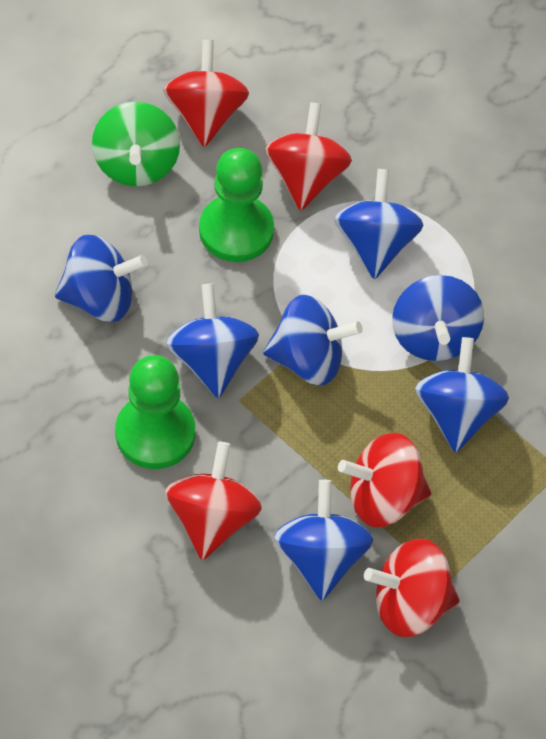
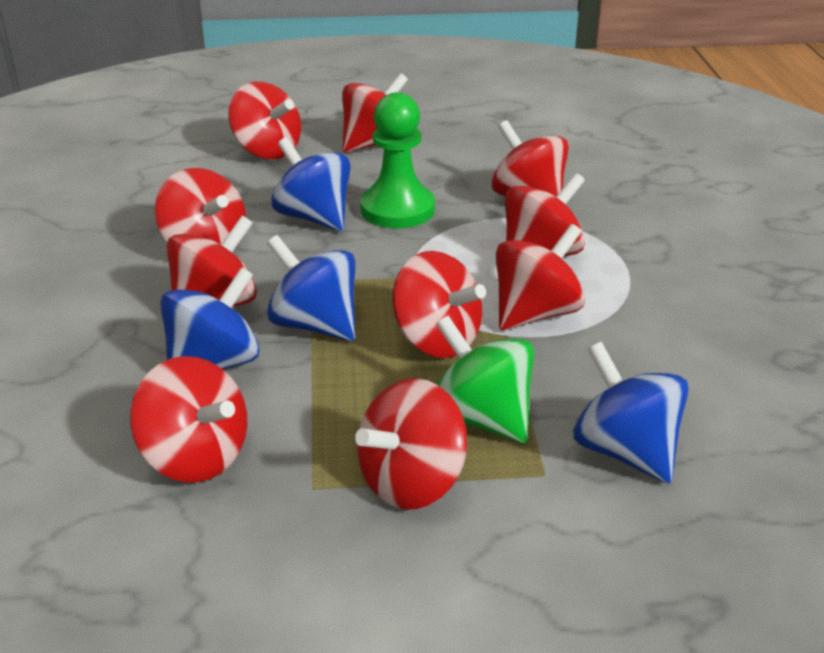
blue spinning top: 7 -> 4
green pawn: 2 -> 1
red spinning top: 5 -> 10

